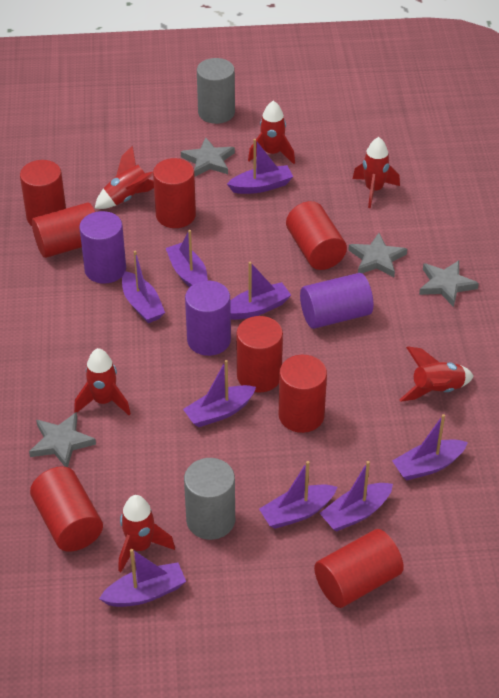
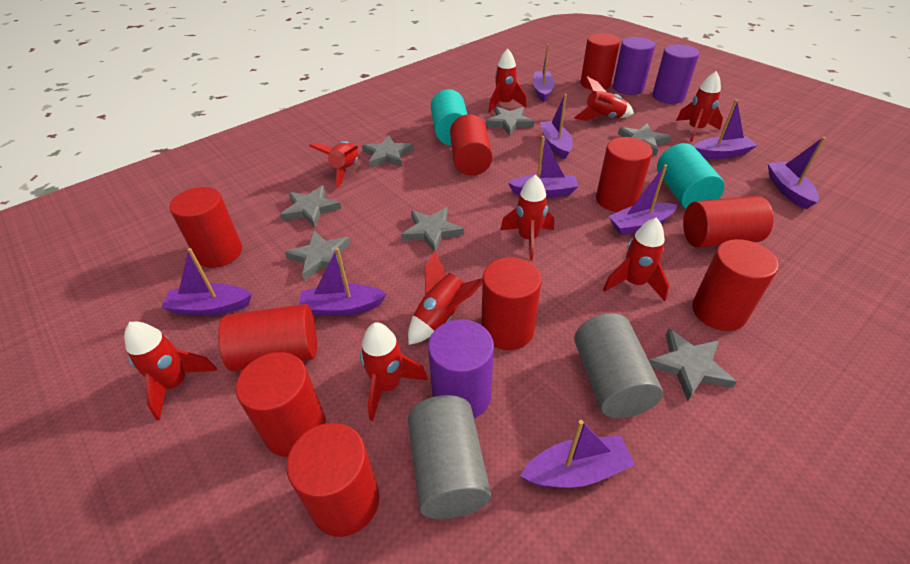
grey star: 4 -> 7
red cylinder: 8 -> 10
red rocket: 6 -> 9
turquoise cylinder: 0 -> 2

